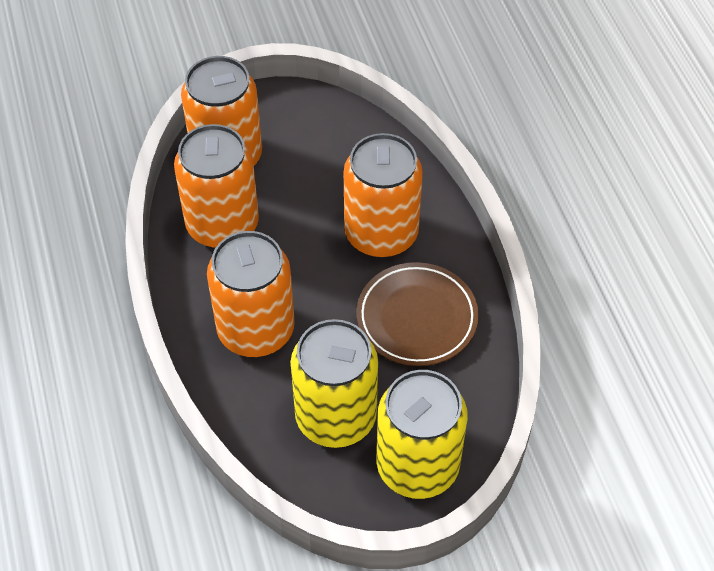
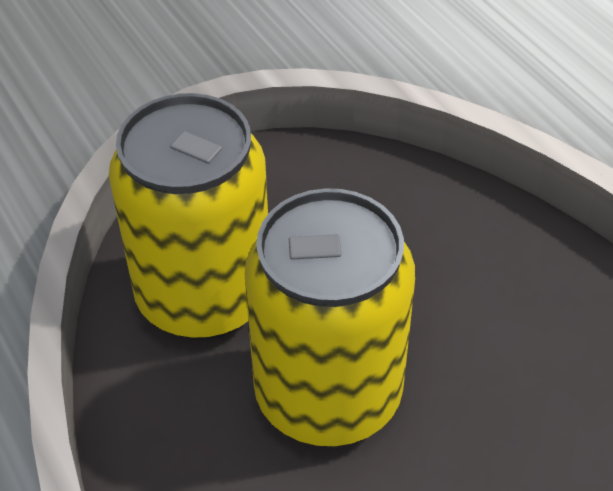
brown plate: 1 -> 0
orange can: 4 -> 0

